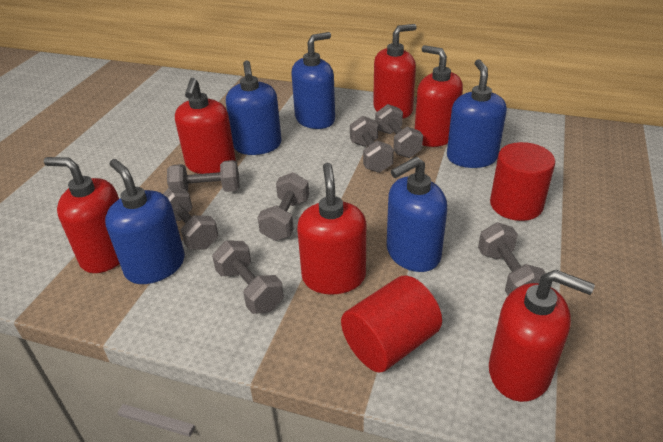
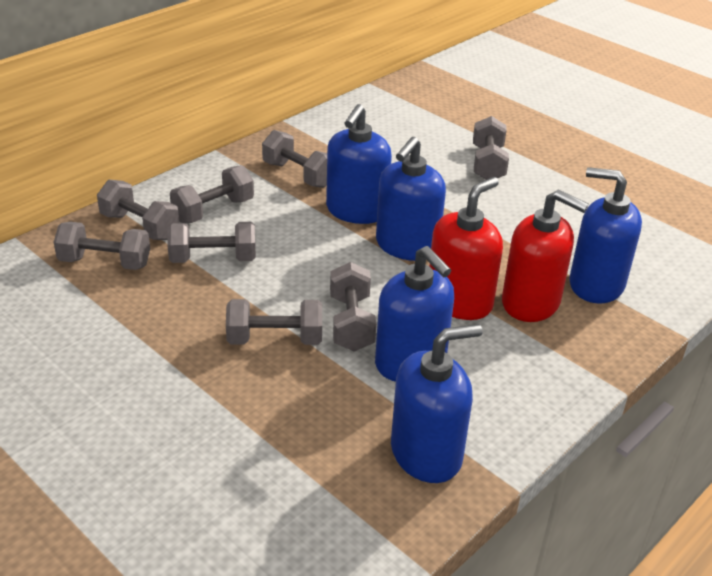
grey dumbbell: 7 -> 8
red cylinder: 2 -> 0
red soap dispenser: 6 -> 2

